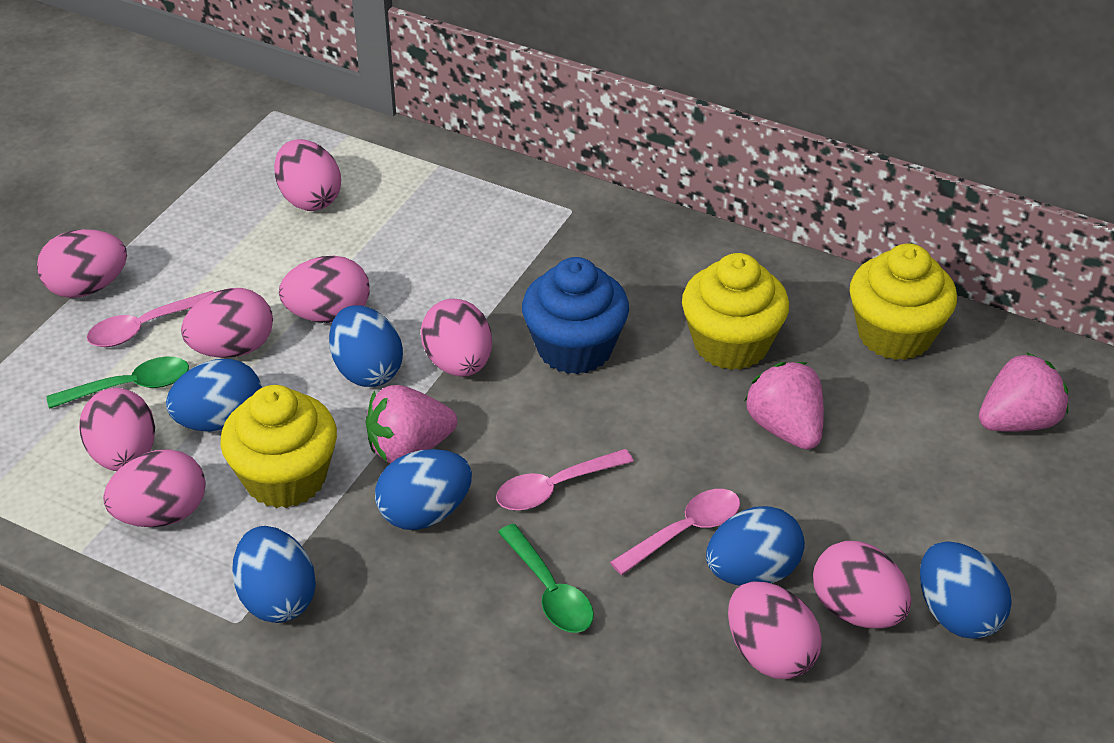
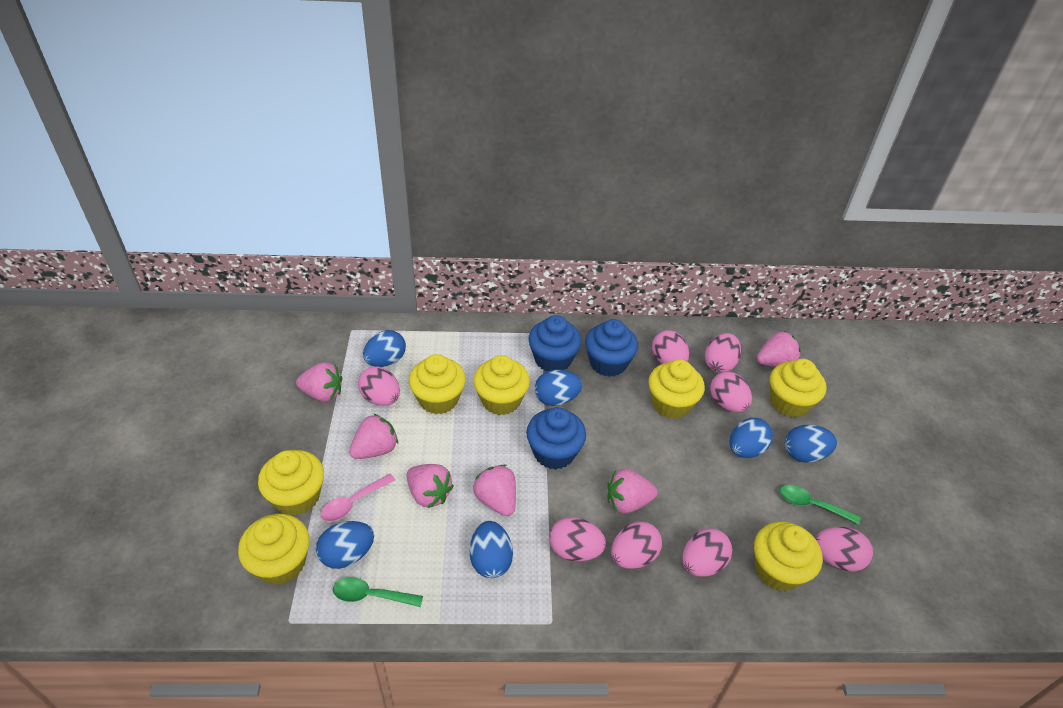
blue cupcake: 1 -> 3
pink egg: 9 -> 8
pink spoon: 3 -> 1
pink strawberry: 3 -> 6
yellow cupcake: 3 -> 7

